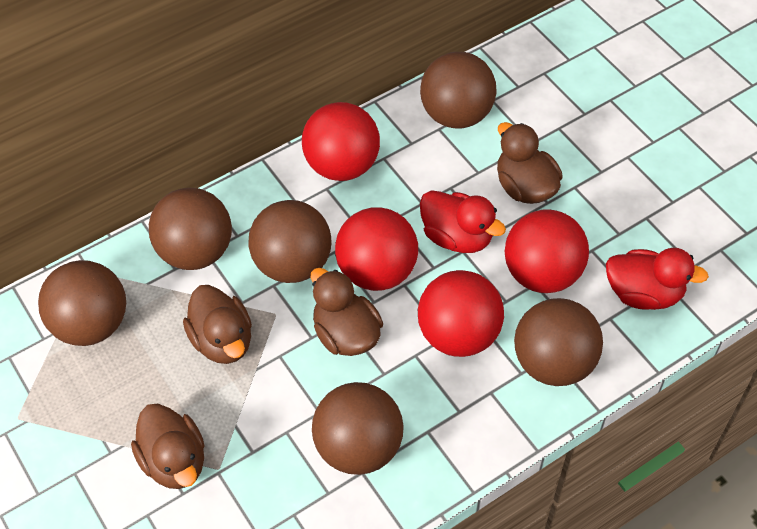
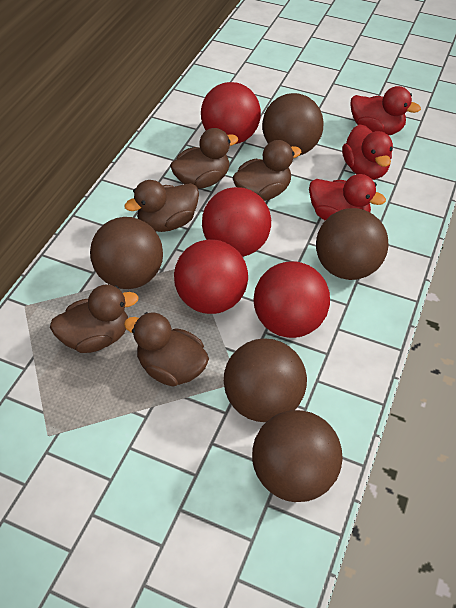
brown ball: 6 -> 5
brown duck: 4 -> 5
red duck: 2 -> 3

